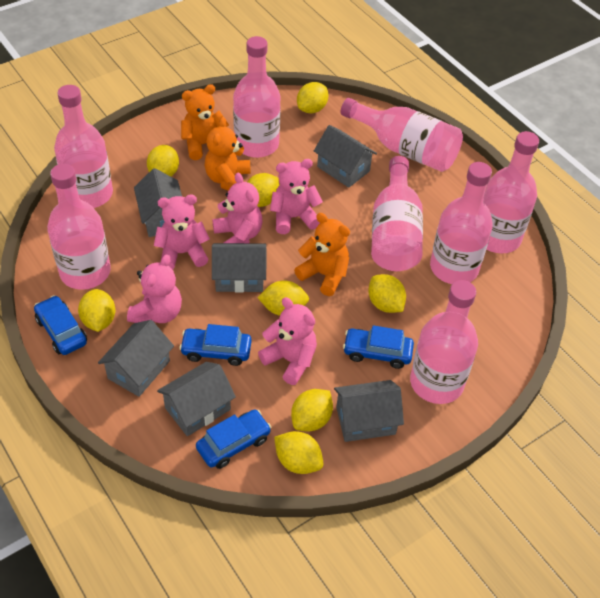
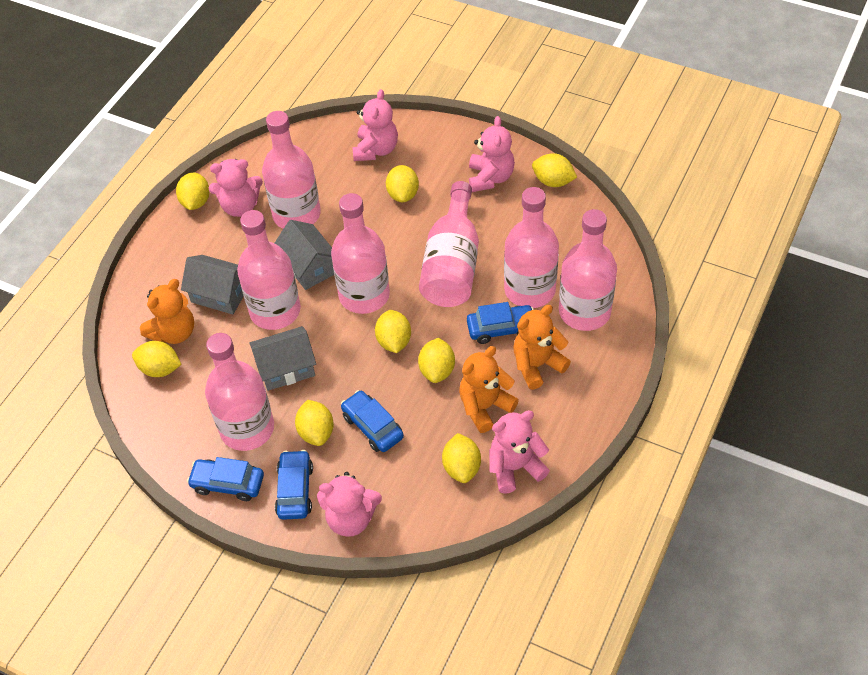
grey house: 6 -> 3
pink bottle: 8 -> 7

